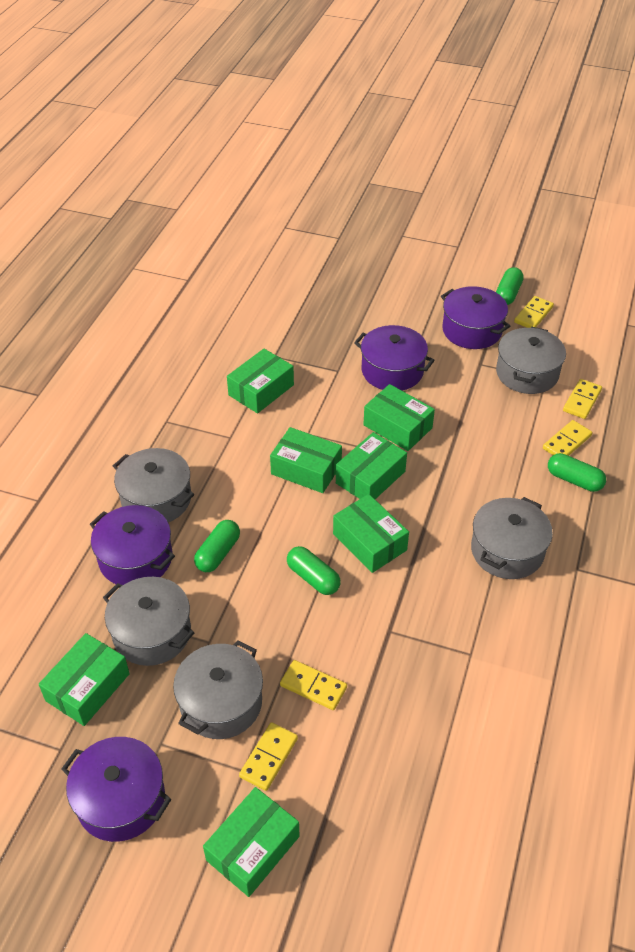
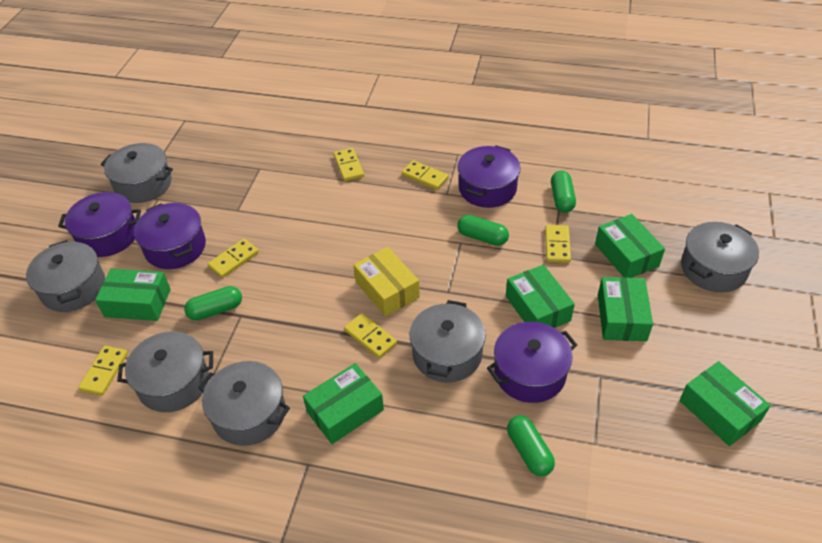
green box: 7 -> 6
grey pot: 5 -> 6
yellow box: 0 -> 1
yellow domino: 5 -> 6

